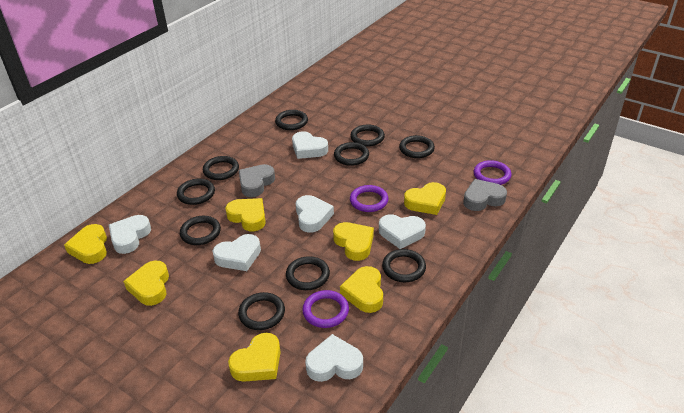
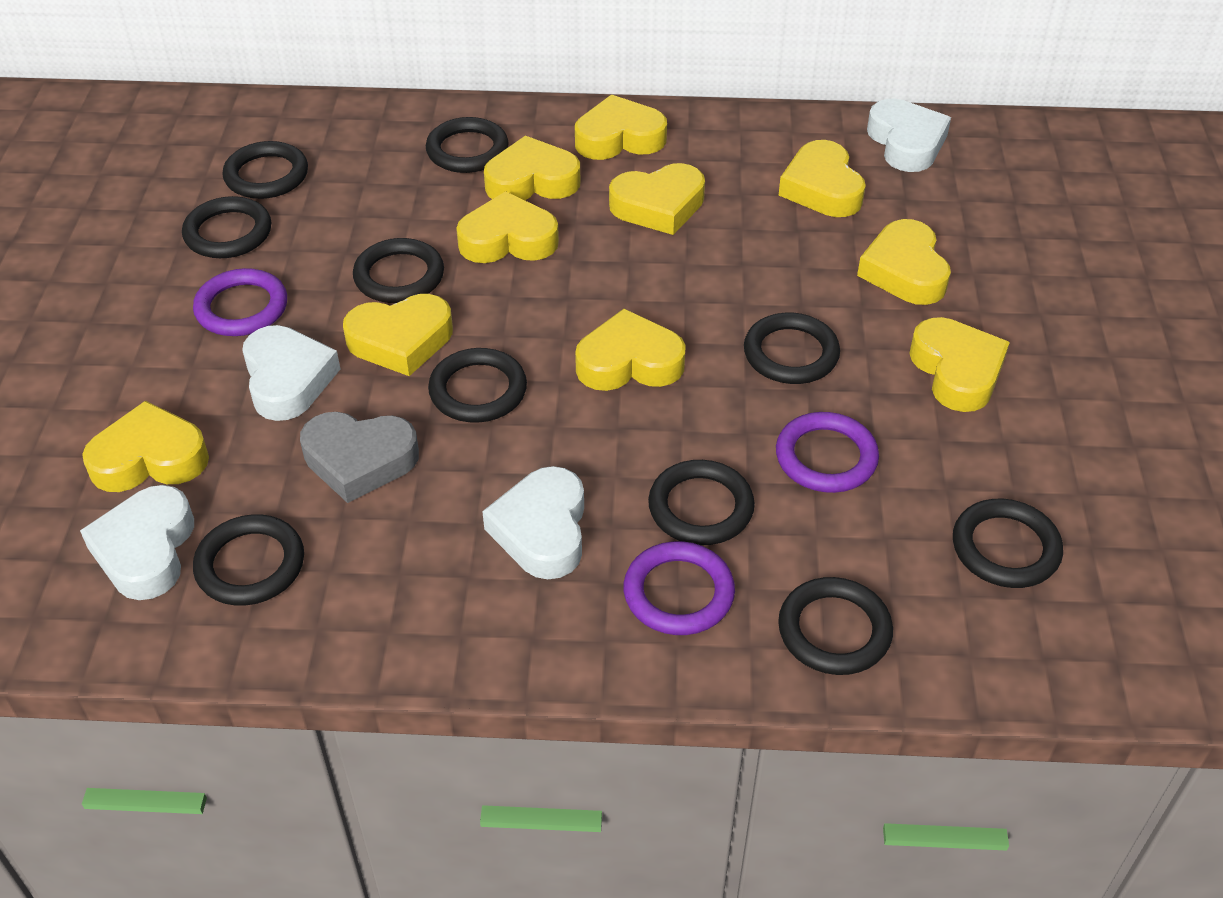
grey heart: 2 -> 1
white heart: 6 -> 4
yellow heart: 7 -> 10

